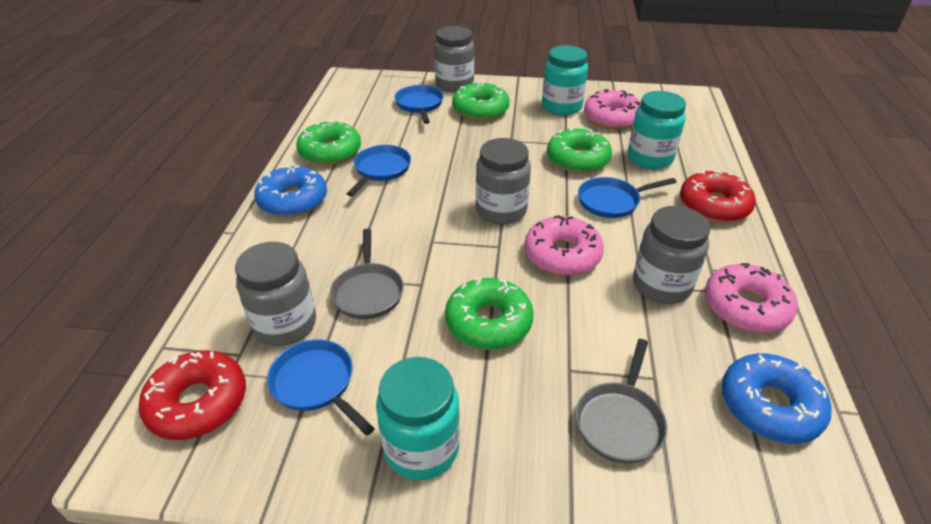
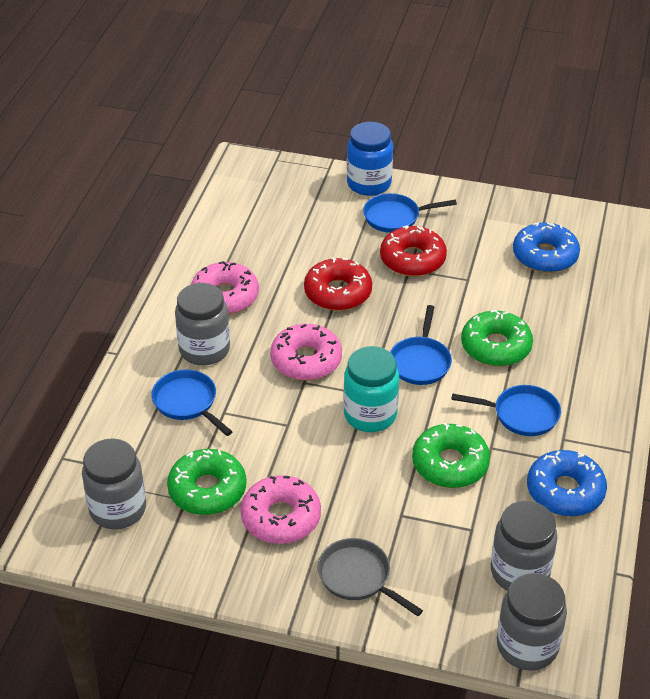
blue jar: 0 -> 1
green donut: 4 -> 3
grey pan: 2 -> 1
turquoise jar: 3 -> 1

